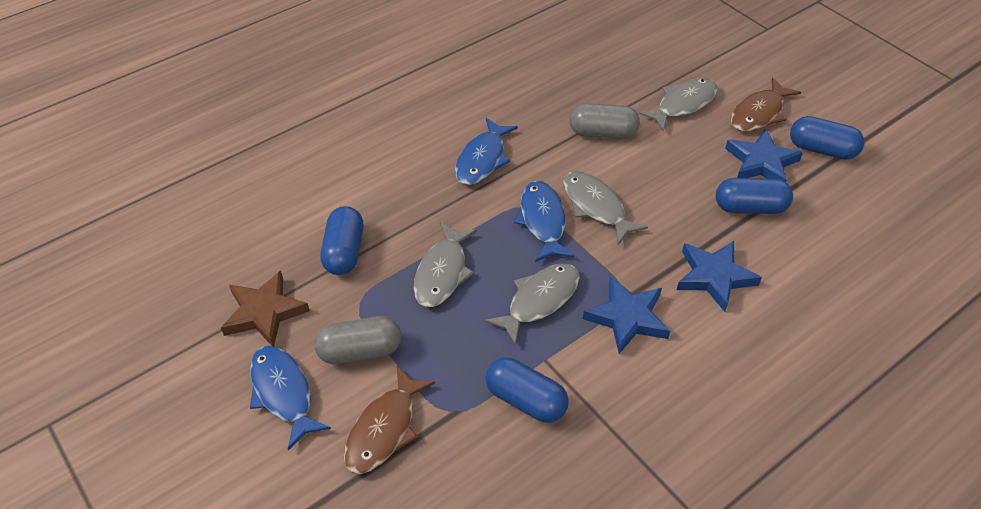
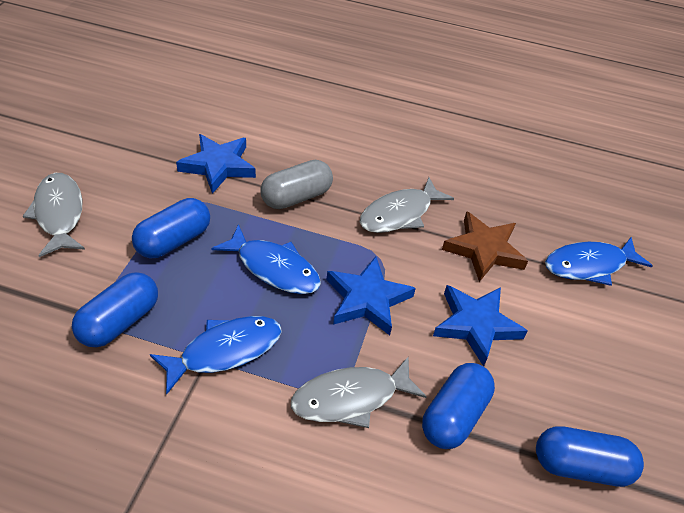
brown fish: 2 -> 0
grey capsule: 2 -> 1
grey fish: 4 -> 3

